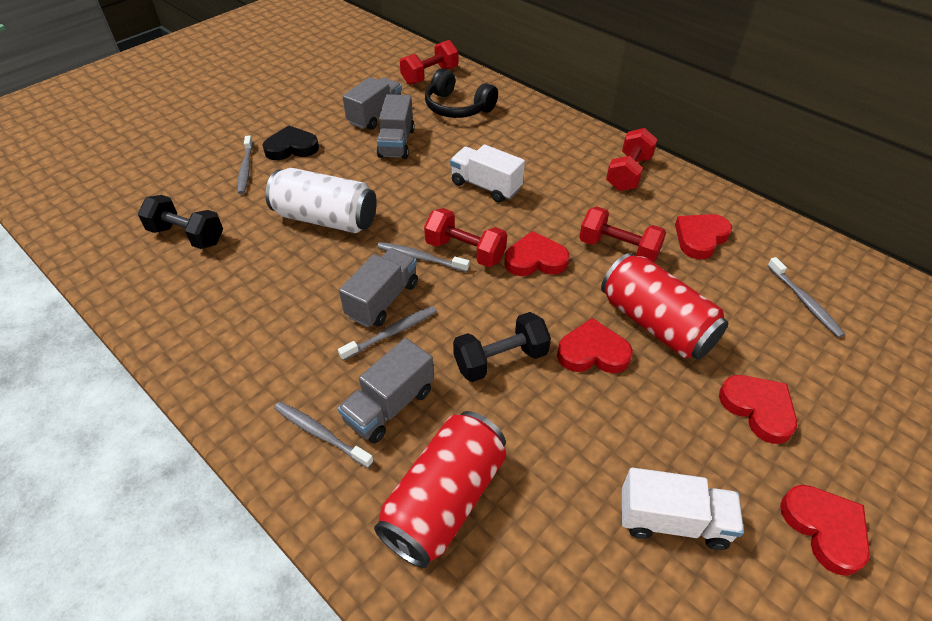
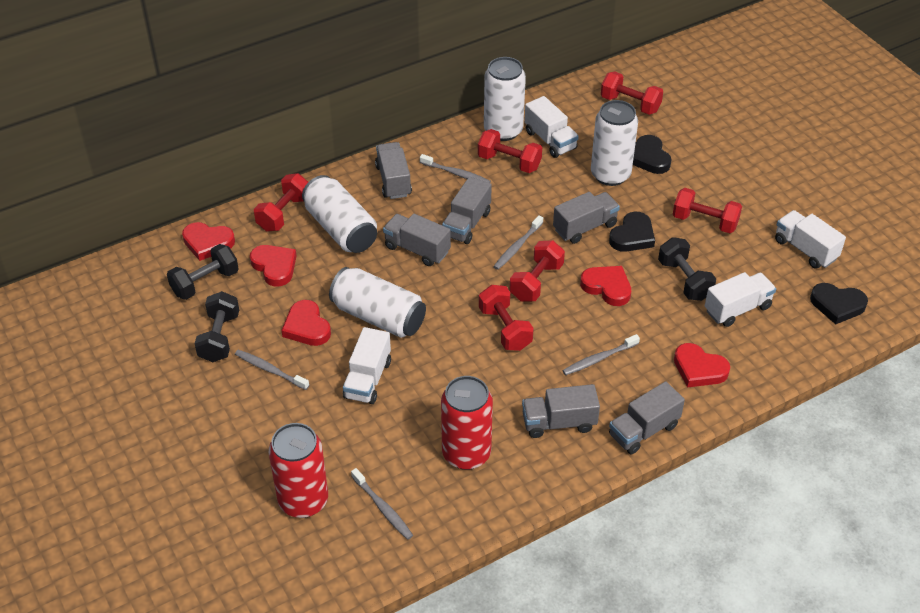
black dumbbell: 2 -> 3
black headphones: 1 -> 0
black heart: 1 -> 3
grey truck: 4 -> 6
red dumbbell: 4 -> 6
white can: 1 -> 4
white truck: 2 -> 4

